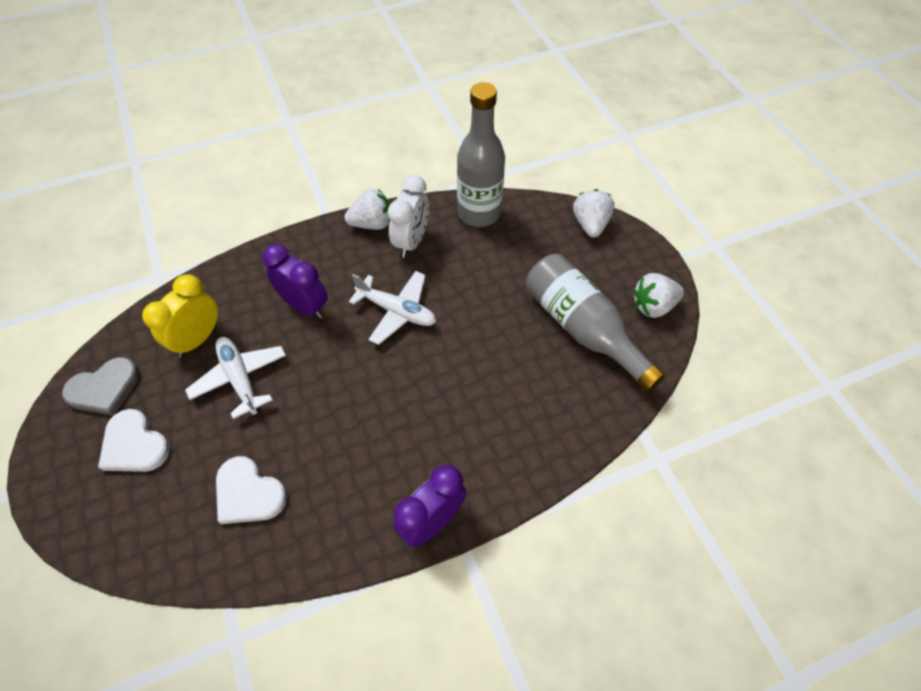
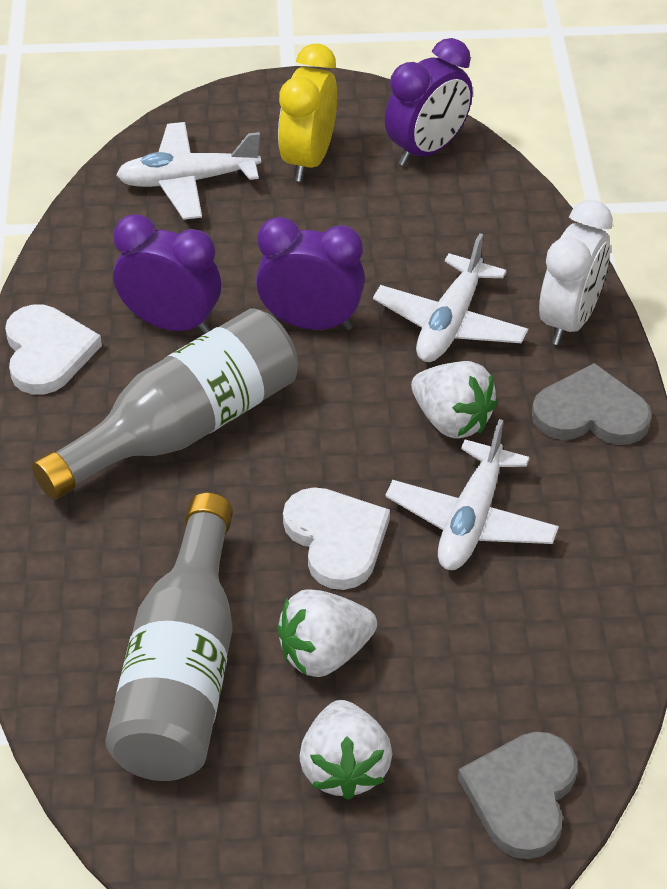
grey heart: 1 -> 2
purple clock: 2 -> 3
white plane: 2 -> 3

